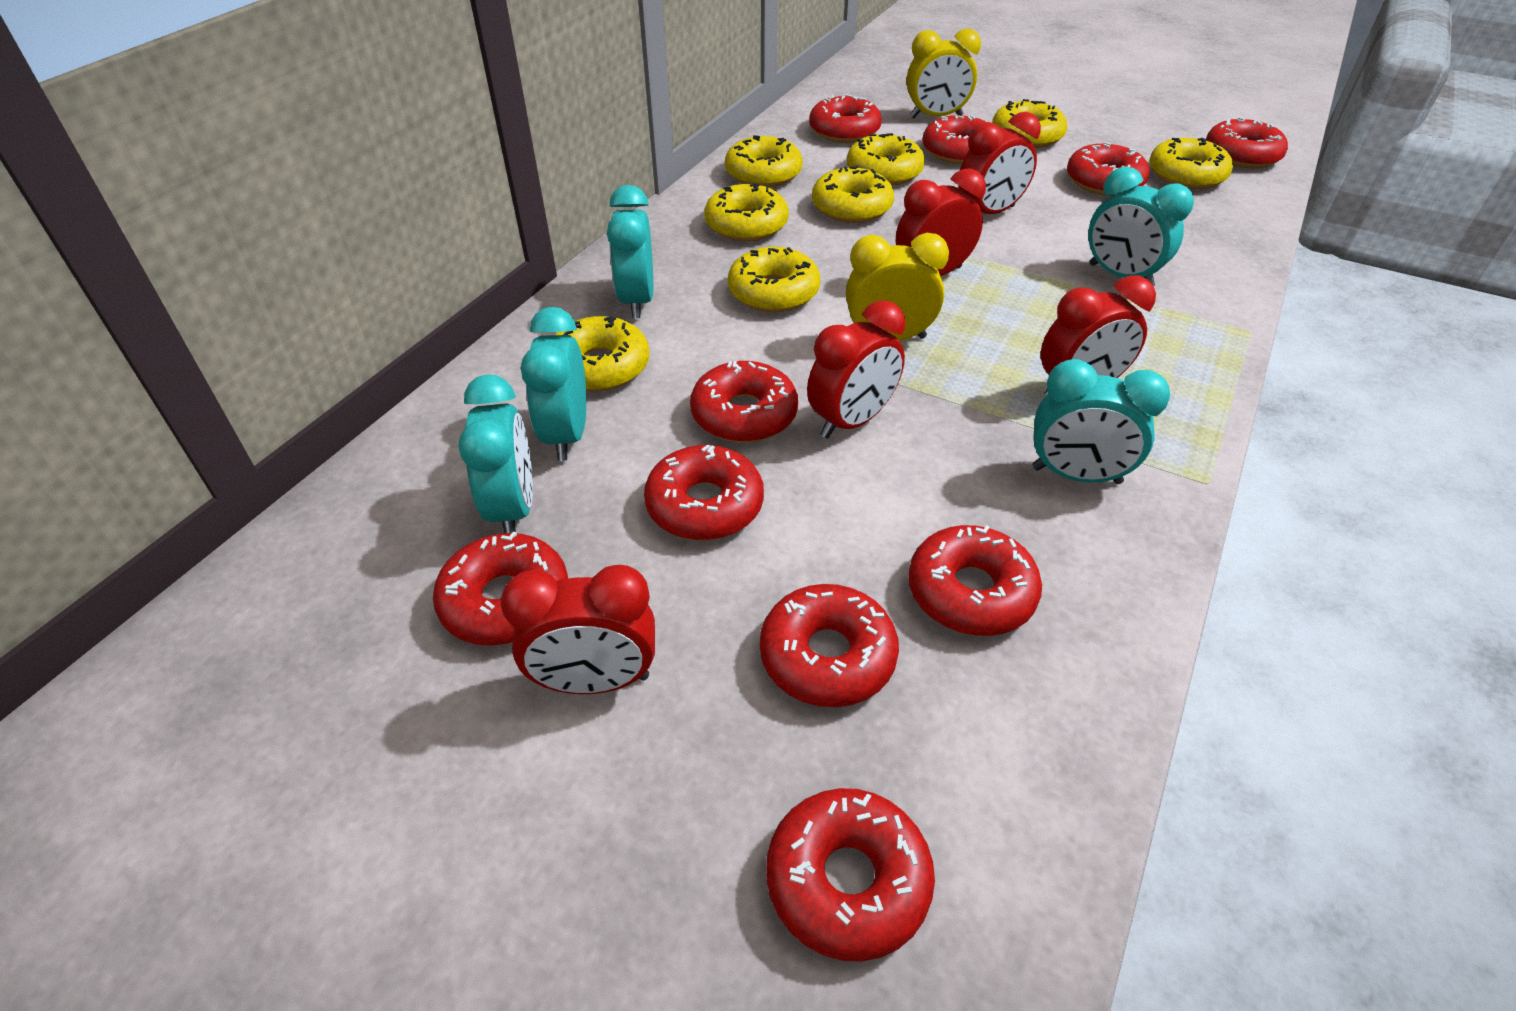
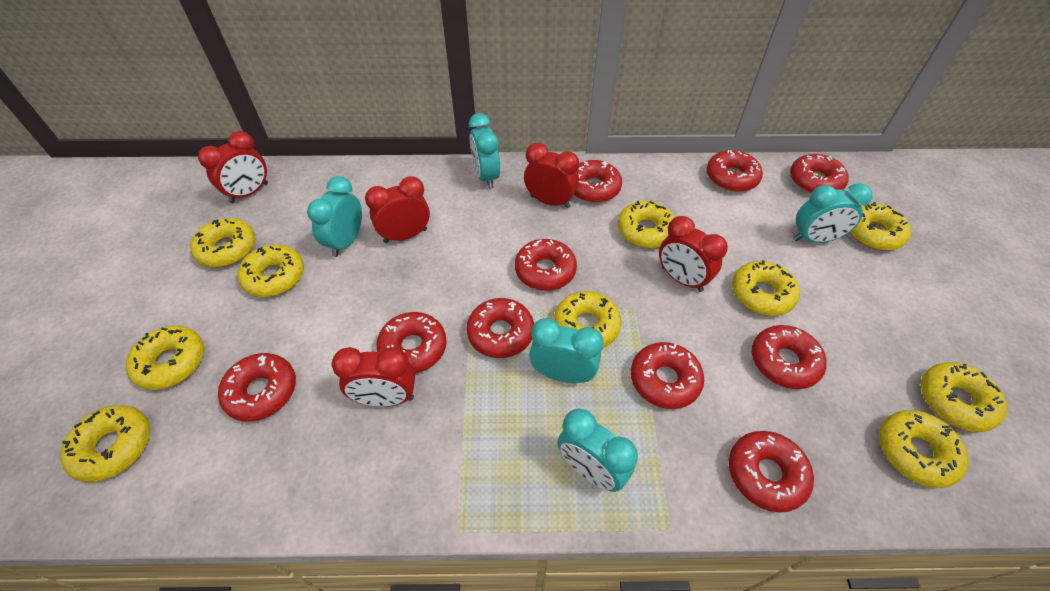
yellow clock: 2 -> 0
yellow donut: 8 -> 10

